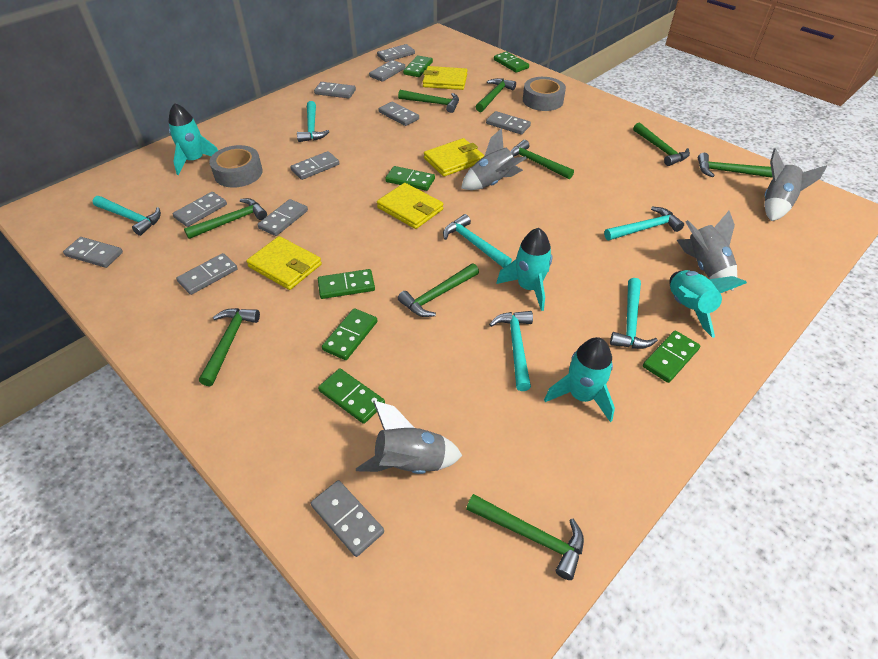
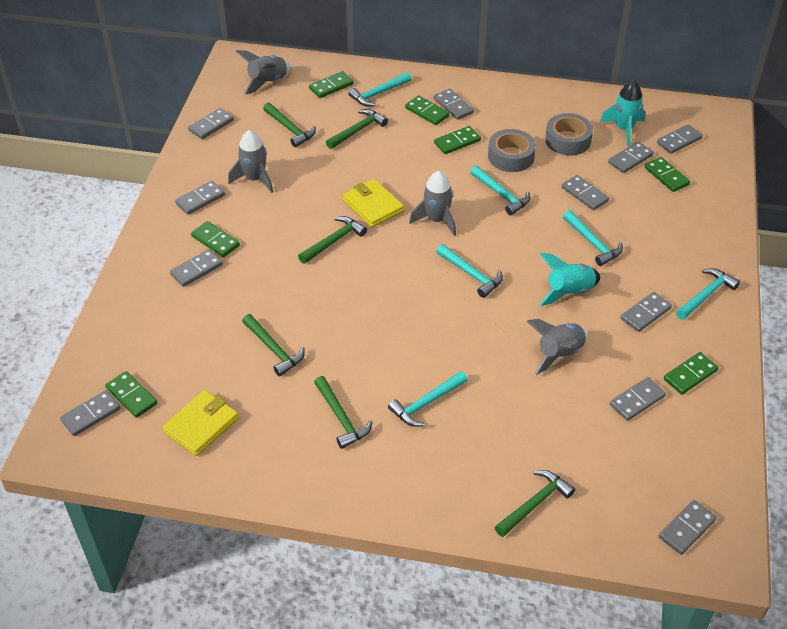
green hammer: 9 -> 6
turquoise rocket: 4 -> 2
yellow wallet: 4 -> 2

